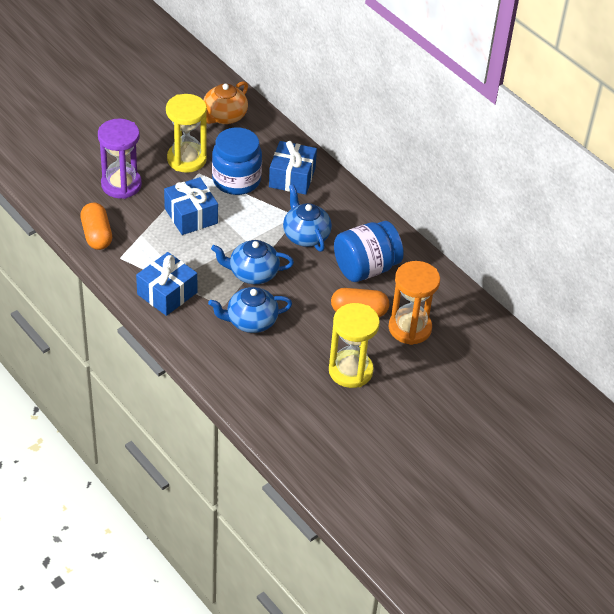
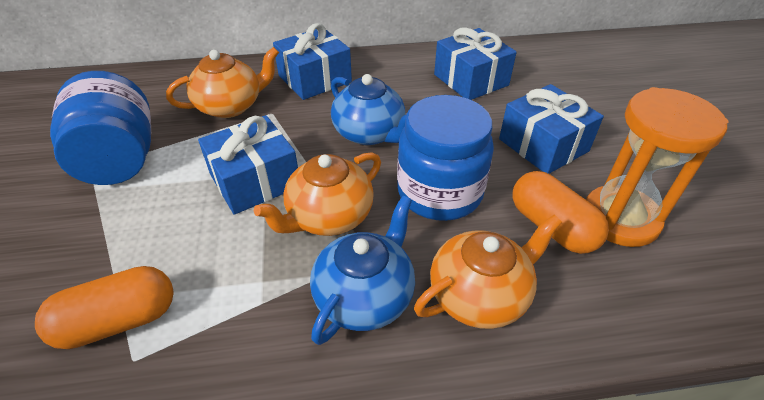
blue gift: 3 -> 4
blue teapot: 3 -> 2
orange teapot: 1 -> 3
purple hourglass: 1 -> 0
yellow hourglass: 2 -> 0

